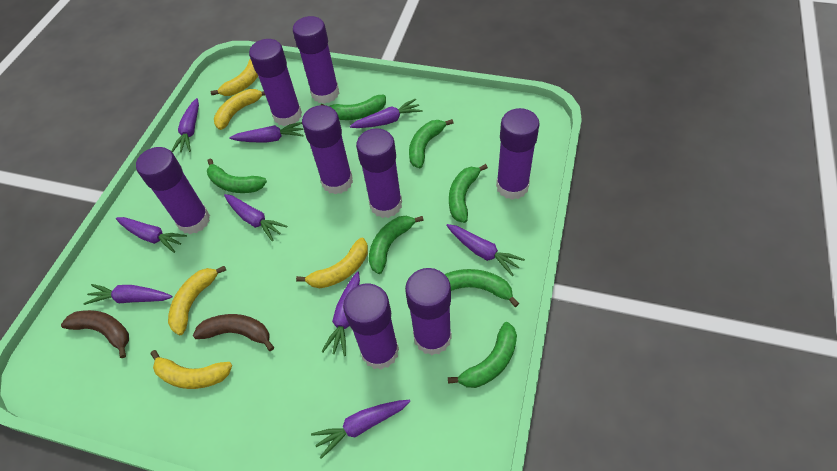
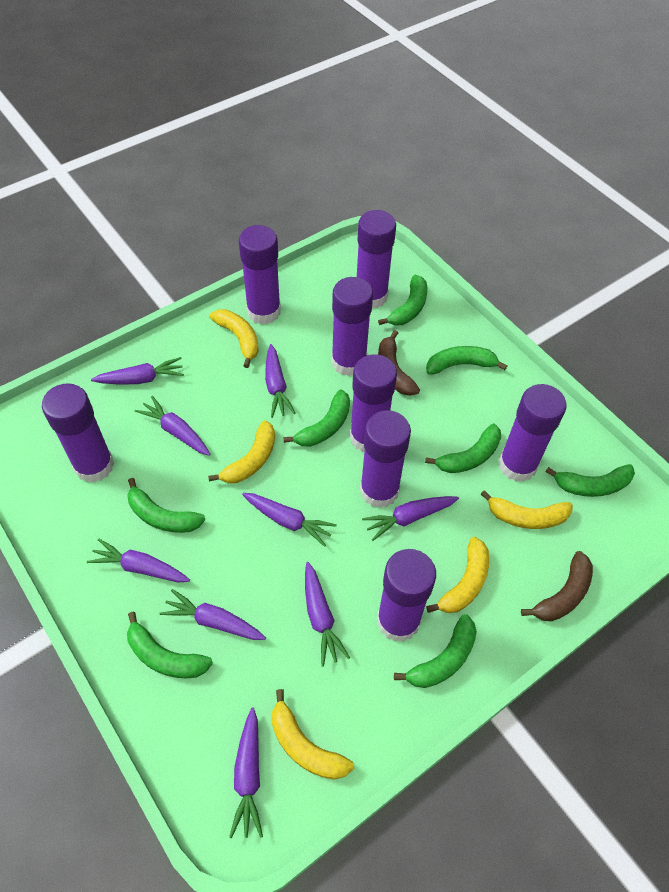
green banana: 7 -> 8

